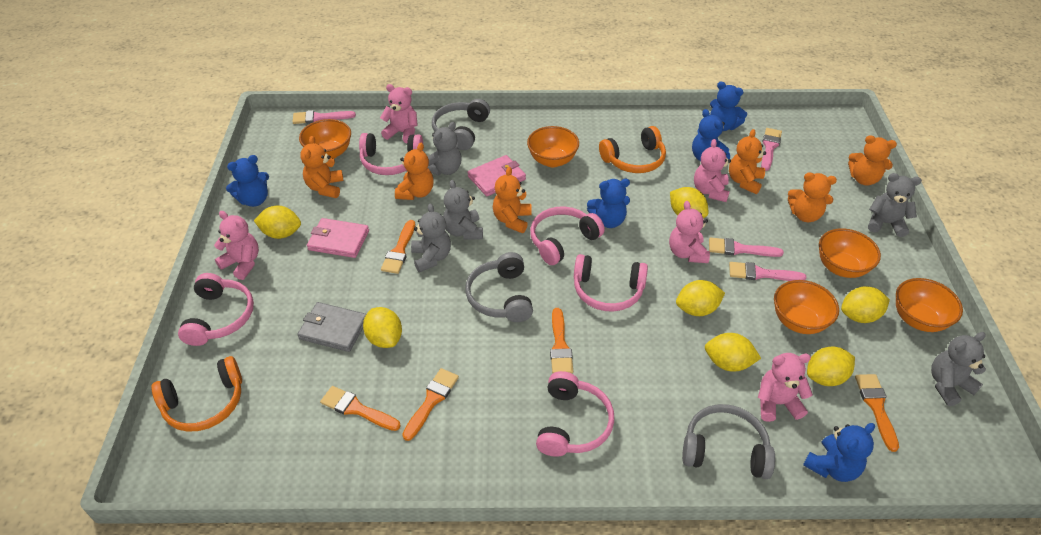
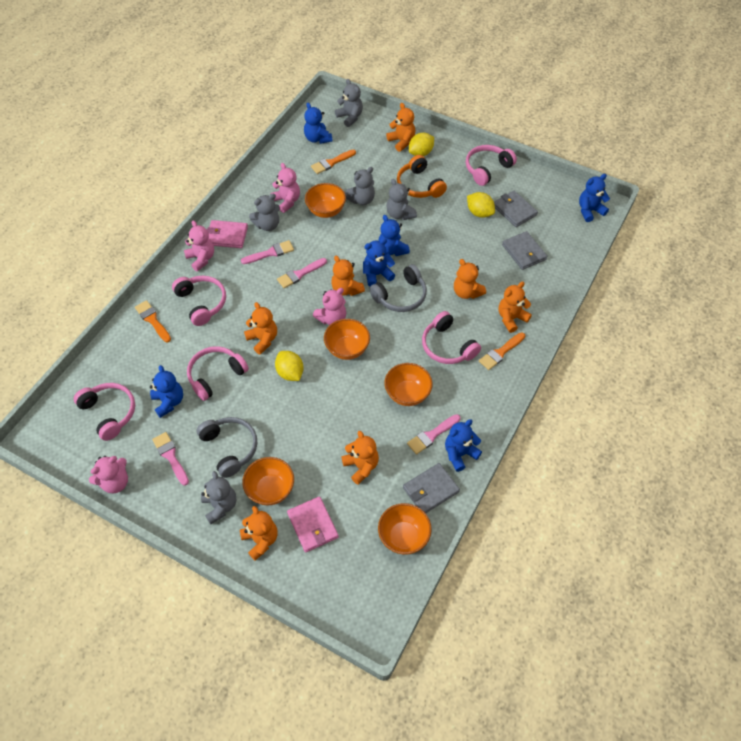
blue teddy bear: 5 -> 6
grey headphones: 3 -> 2
grey wallet: 1 -> 3
orange brush: 5 -> 3
orange headphones: 2 -> 1
orange teddy bear: 6 -> 7
pink teddy bear: 5 -> 4
yellow lemon: 7 -> 3

